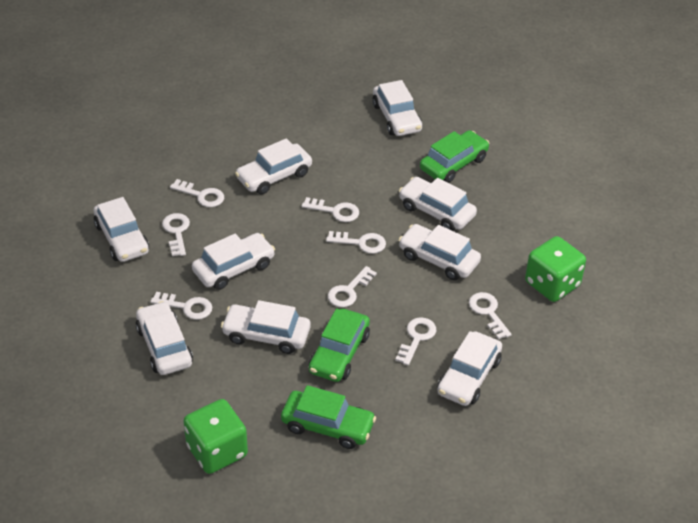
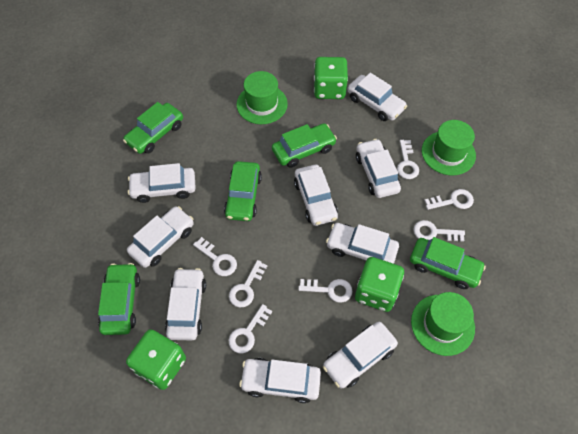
green car: 3 -> 5
green dice: 2 -> 3
green hat: 0 -> 3
white key: 8 -> 7

